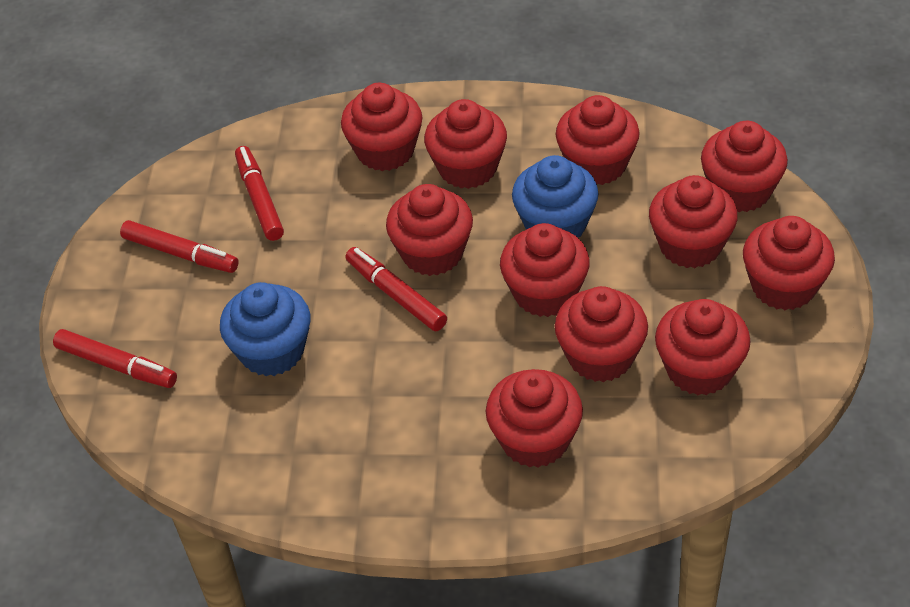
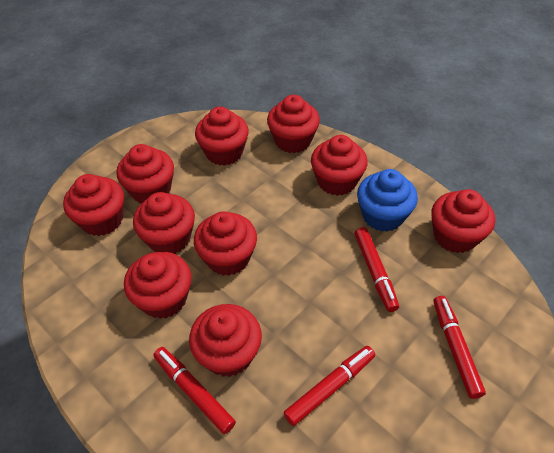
blue cupcake: 2 -> 1
red cupcake: 11 -> 10

